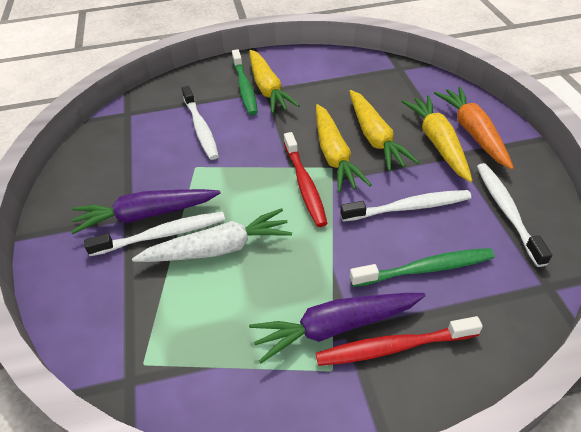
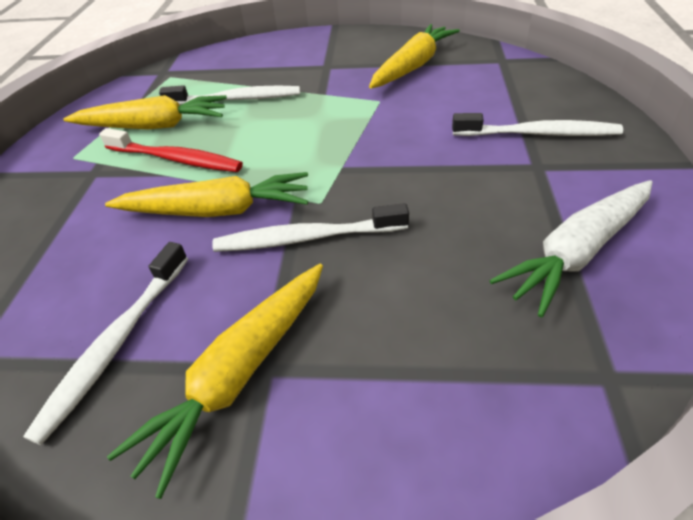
green toothbrush: 2 -> 0
orange carrot: 1 -> 0
purple carrot: 2 -> 0
red toothbrush: 2 -> 1

